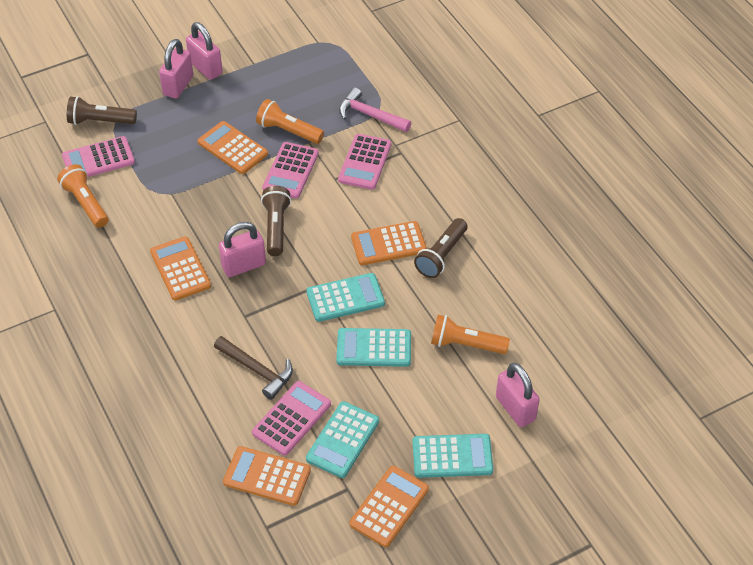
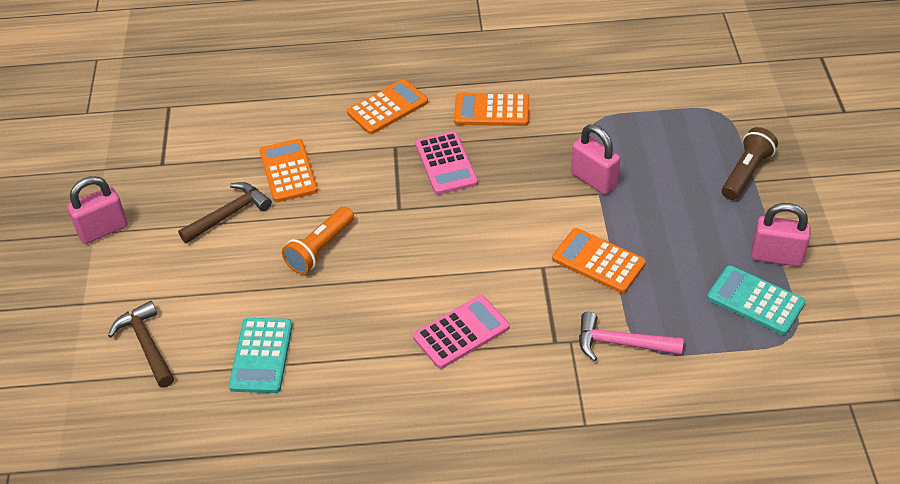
brown flashlight: 3 -> 1
brown hammer: 1 -> 2
orange calculator: 5 -> 4
orange flashlight: 3 -> 1
pink calculator: 4 -> 2
pink padlock: 4 -> 3
turquoise calculator: 4 -> 2

